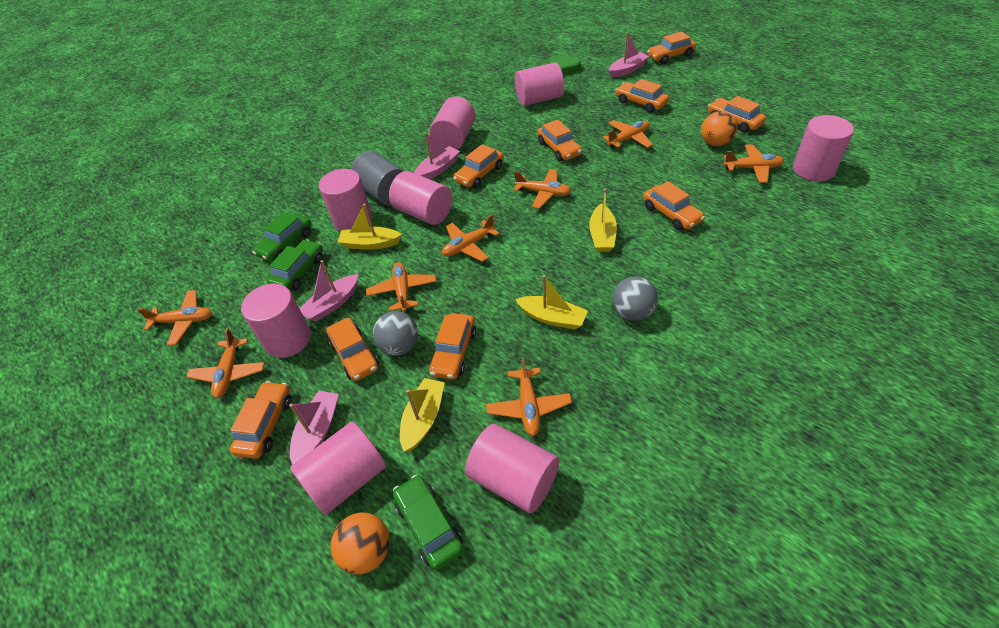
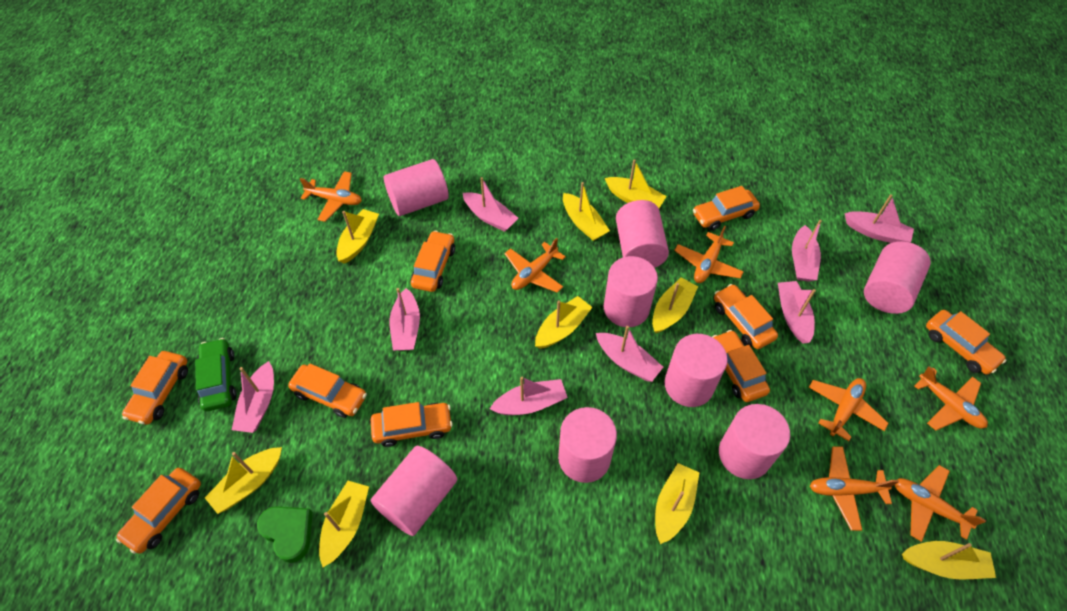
green car: 3 -> 1
grey ball: 2 -> 0
grey cylinder: 1 -> 0
orange ball: 2 -> 0
orange plane: 8 -> 7
pink boat: 4 -> 8
yellow boat: 4 -> 9

